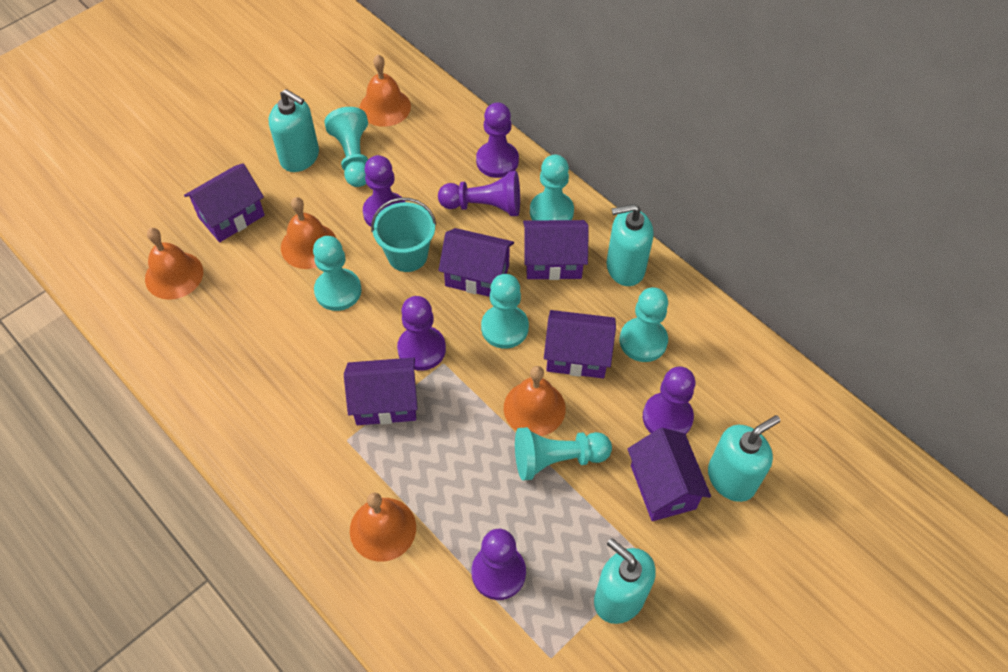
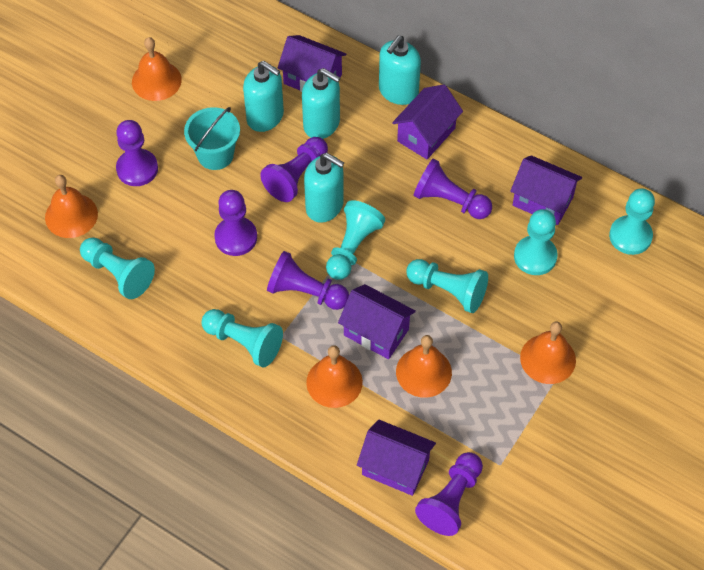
purple house: 6 -> 5

